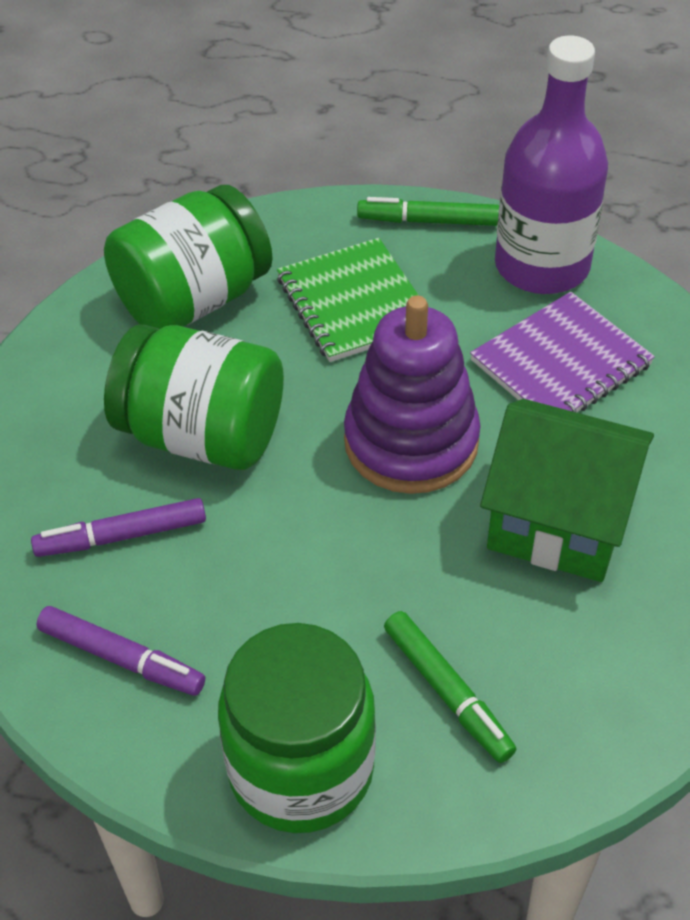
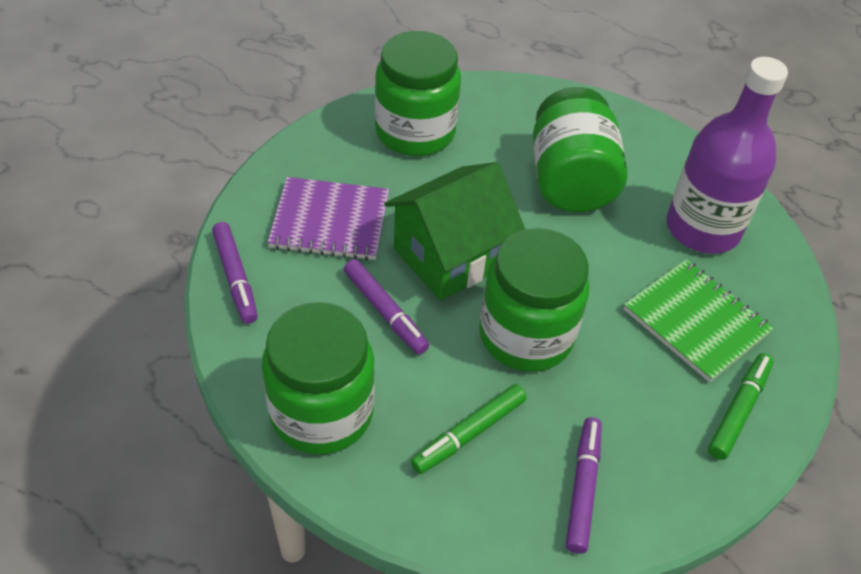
green jar: 3 -> 4
purple marker: 2 -> 3
purple stacking toy: 1 -> 0

